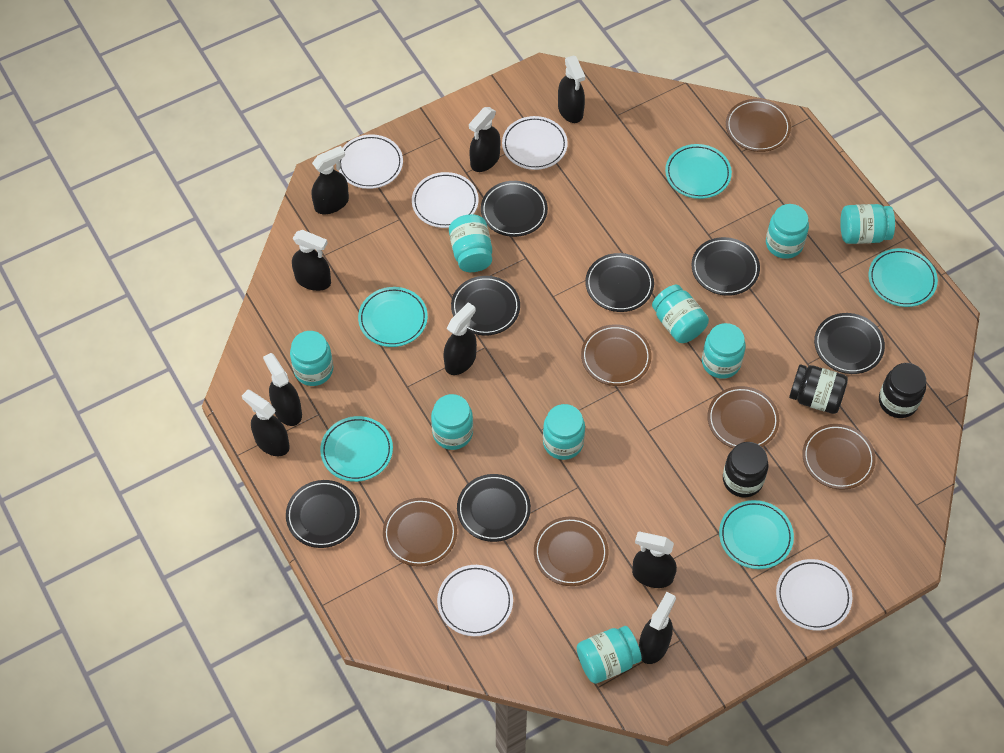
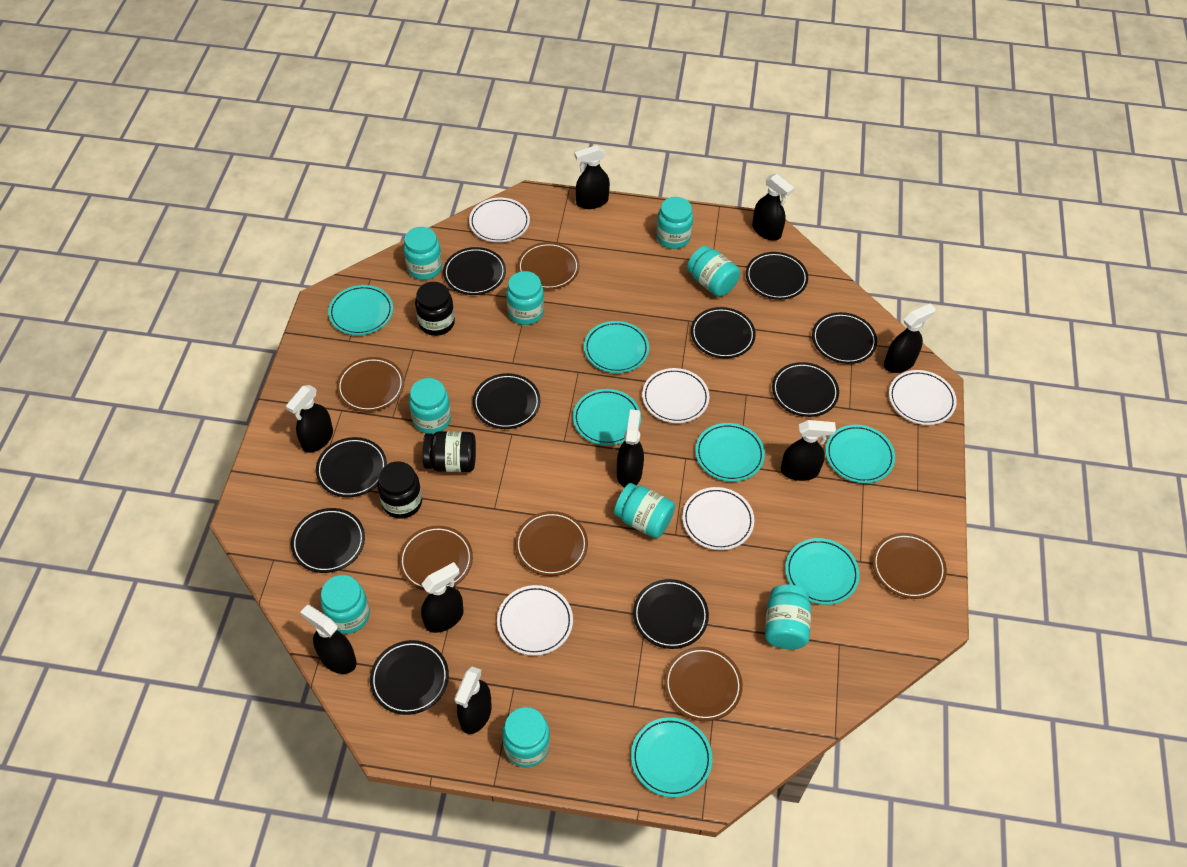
black plate: 7 -> 10
turquoise plate: 5 -> 7

